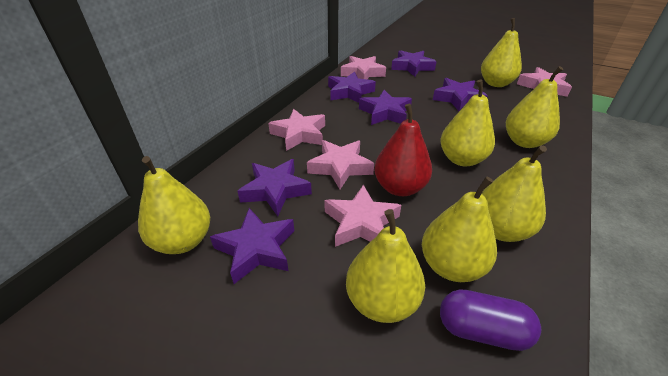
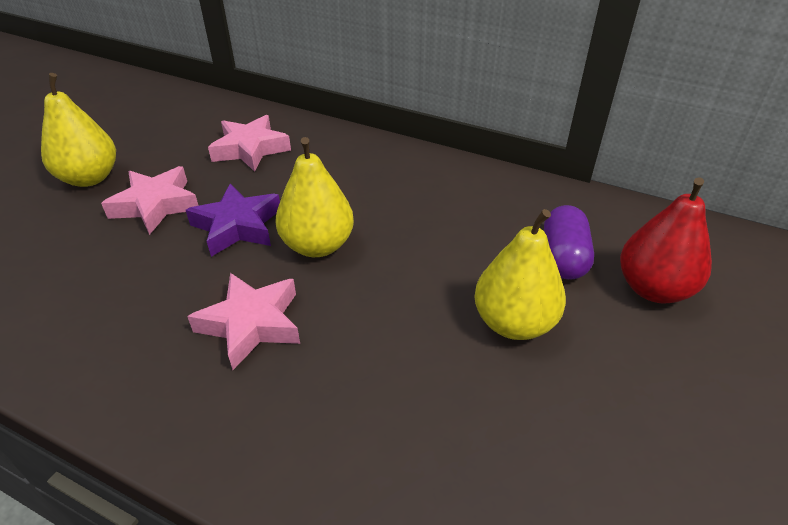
pink star: 5 -> 3
purple star: 6 -> 1
yellow pear: 7 -> 3

